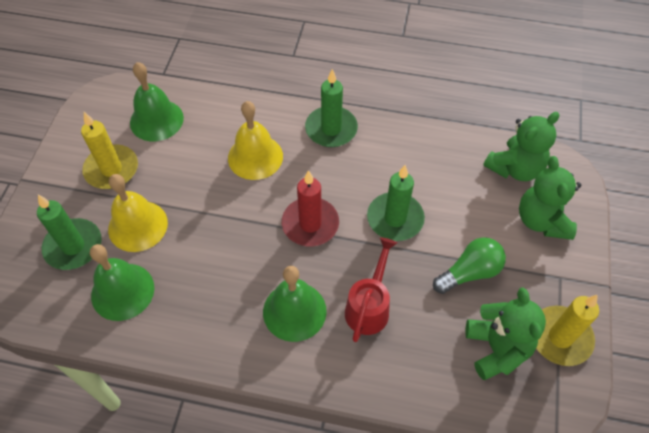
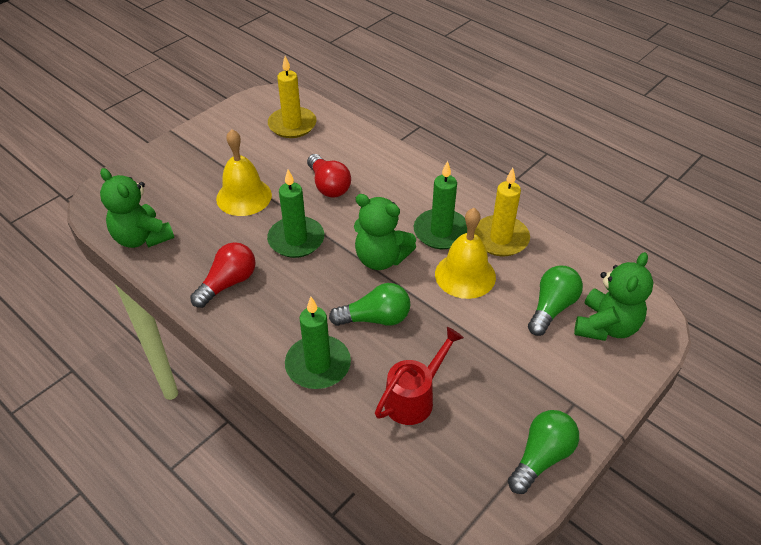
green bell: 3 -> 0
green light bulb: 1 -> 3
red candle: 1 -> 0
red light bulb: 0 -> 2

